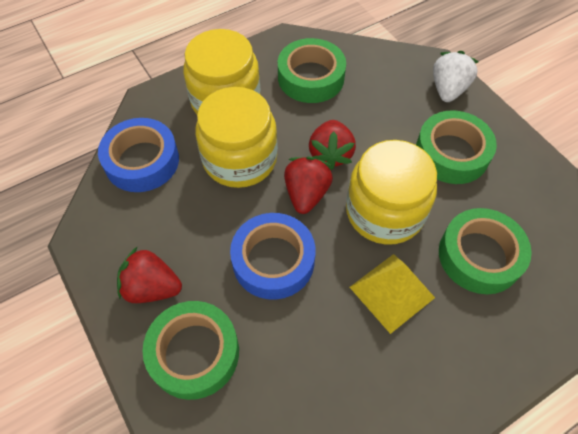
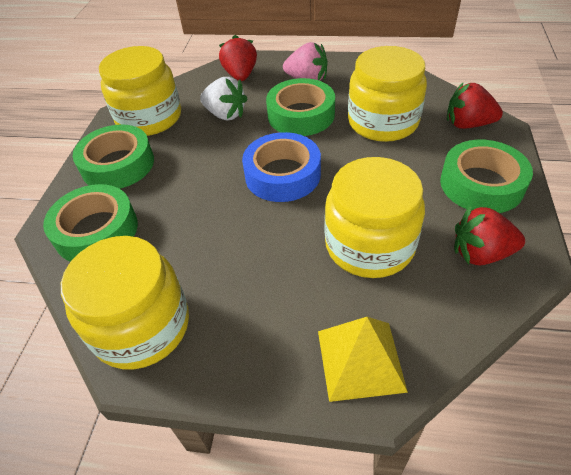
blue tape: 2 -> 1
pink strawberry: 0 -> 1
yellow jar: 3 -> 4

